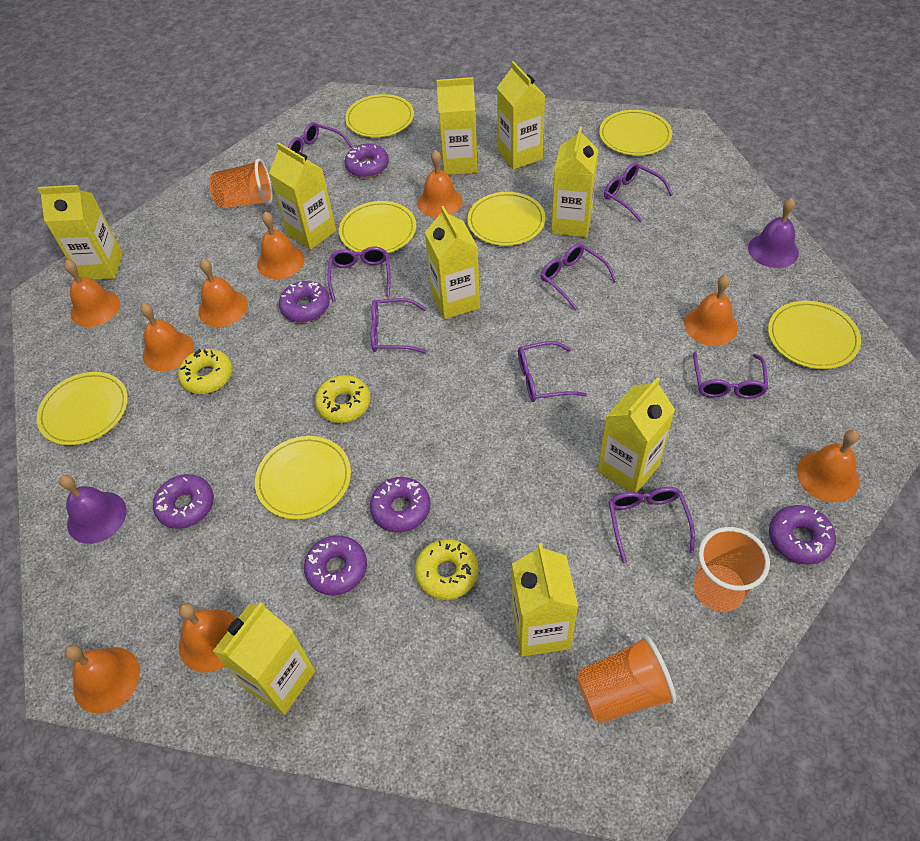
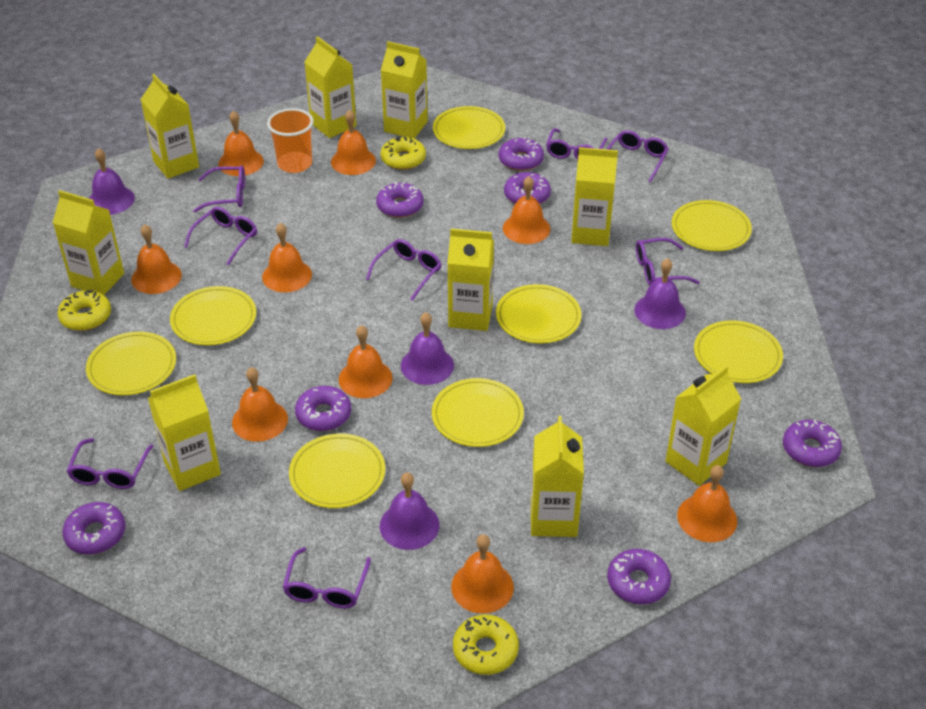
orange cup: 3 -> 1
purple bell: 2 -> 4
purple donut: 6 -> 7
yellow plate: 7 -> 8

